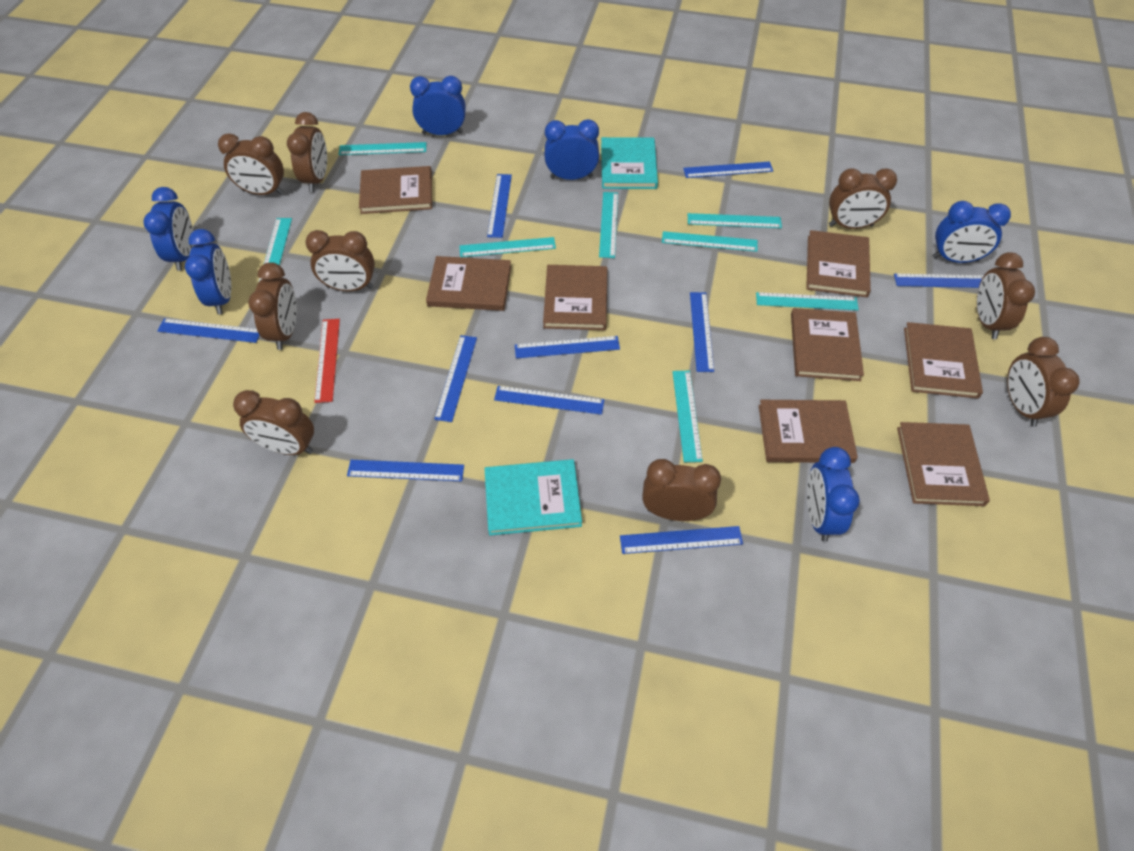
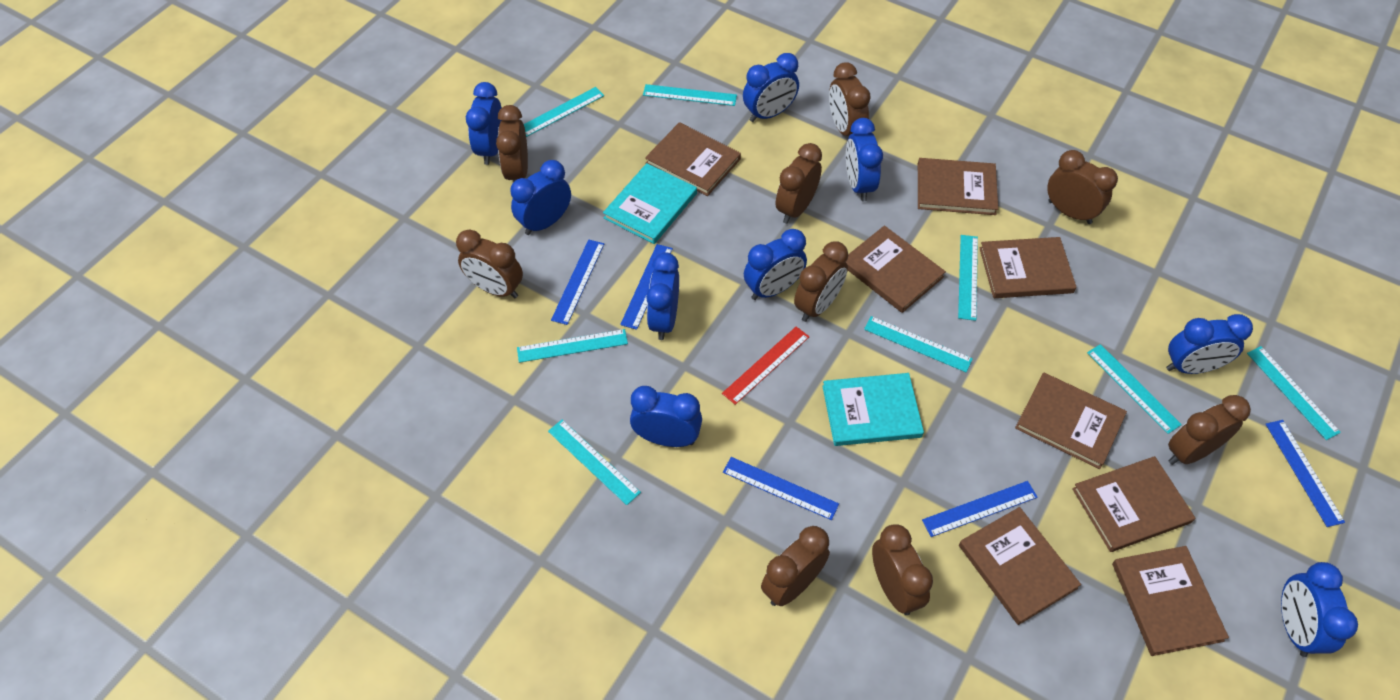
blue clock: 6 -> 9
blue ruler: 10 -> 5

